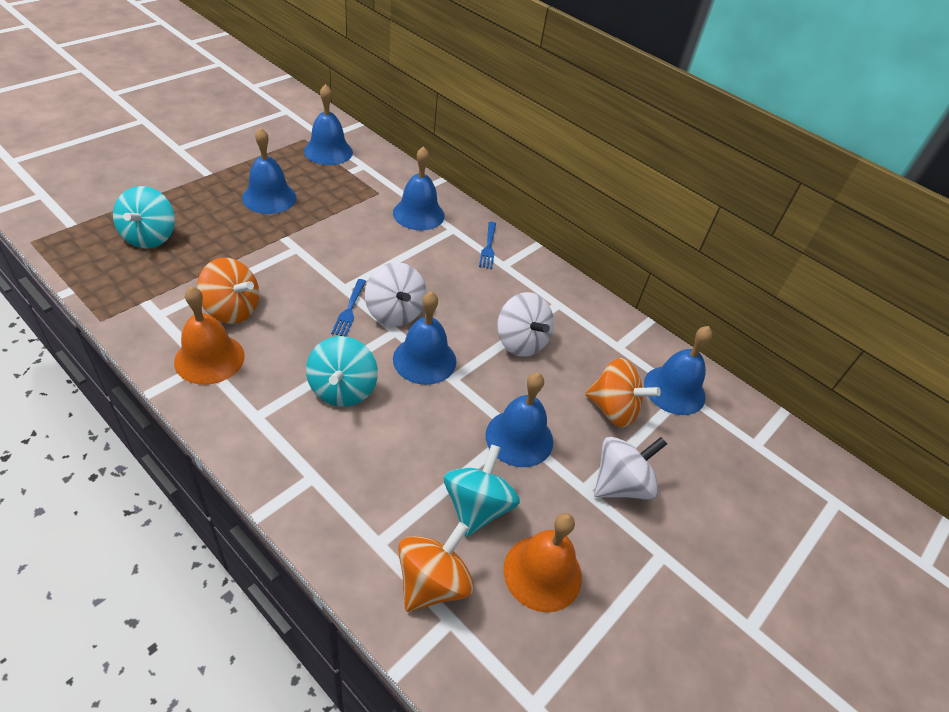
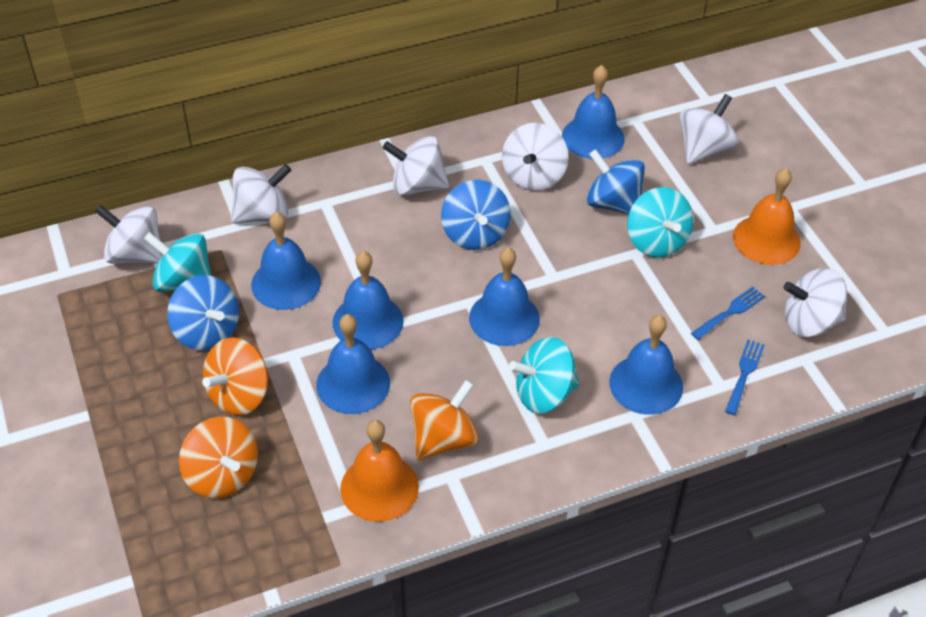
blue spinning top: 0 -> 3
white spinning top: 3 -> 6

